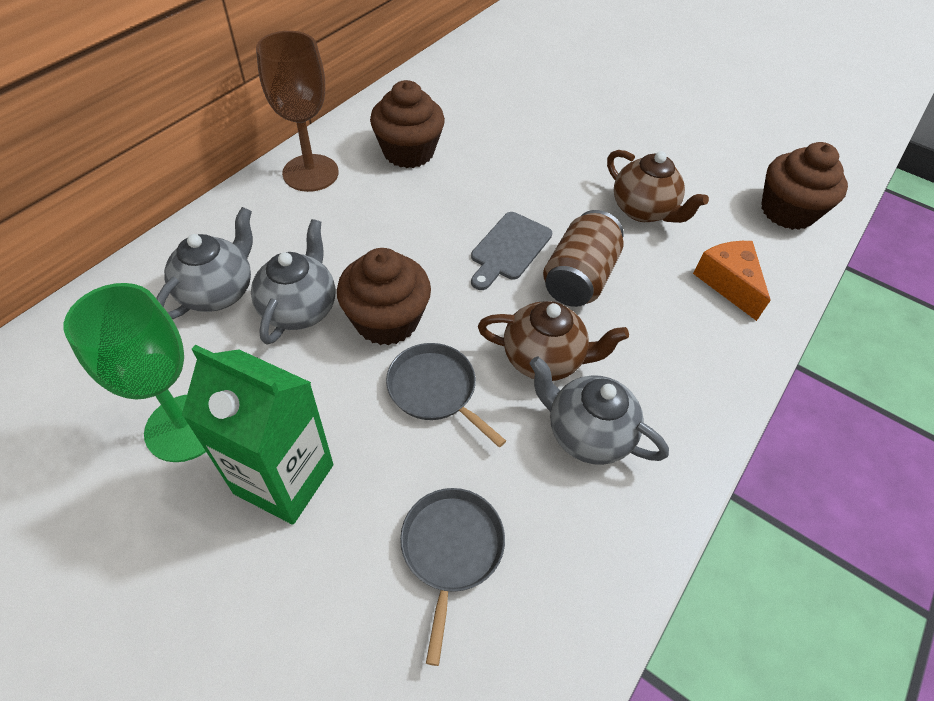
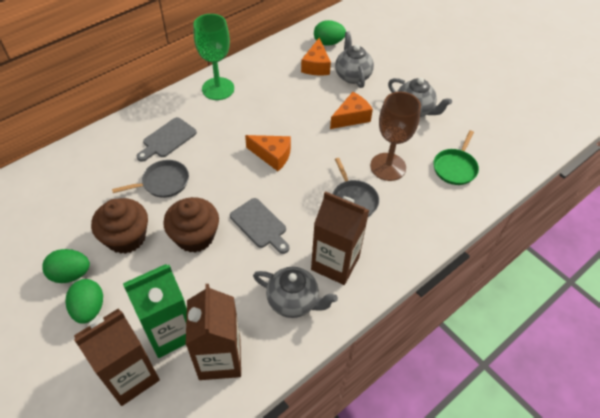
brown can: 1 -> 0
brown carton: 0 -> 3
brown cupcake: 3 -> 2
brown teapot: 2 -> 0
green egg: 0 -> 3
green pan: 0 -> 1
grey cutting board: 1 -> 2
orange cheese: 1 -> 3

